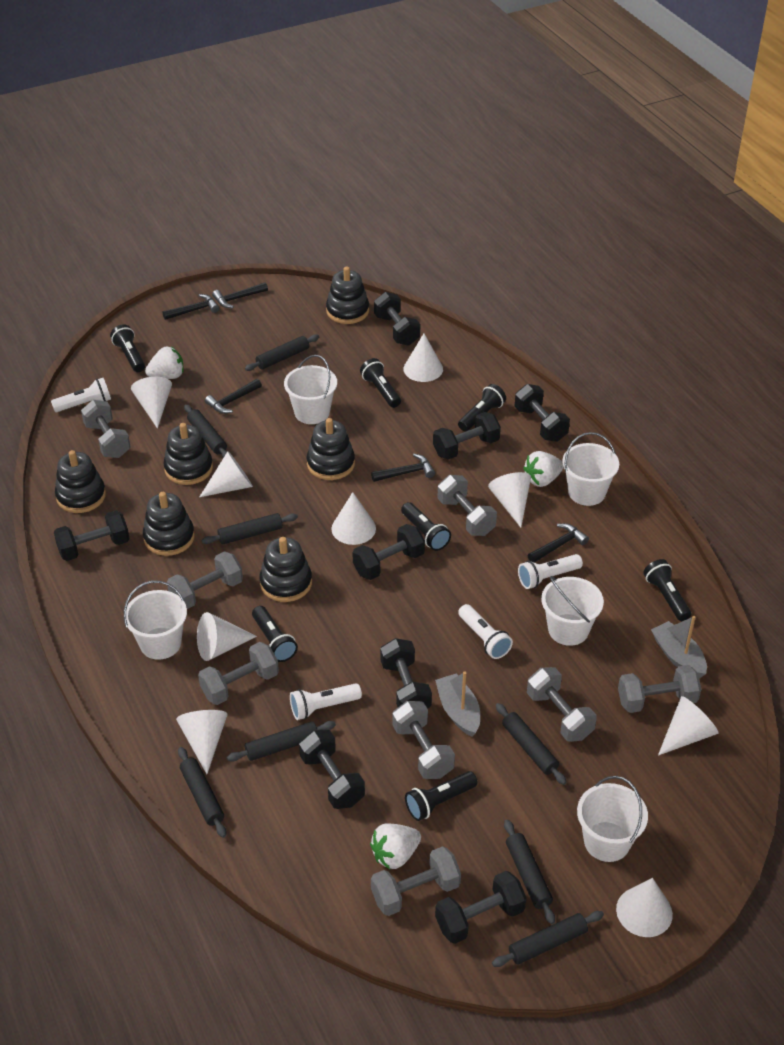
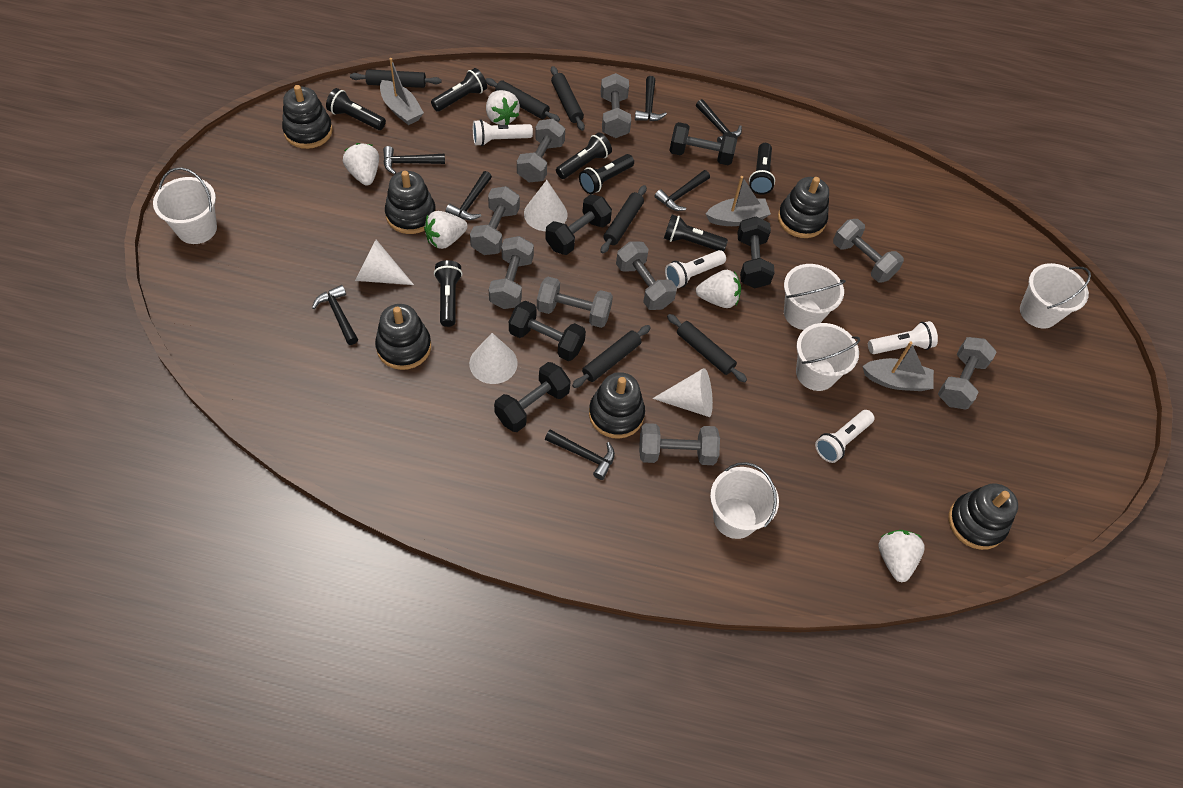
black dumbbell: 8 -> 5
black hammer: 5 -> 7
black rolling pin: 8 -> 6
grey boat: 2 -> 3
grey dumbbell: 8 -> 9
white cone: 9 -> 4
white strawberry: 3 -> 5

